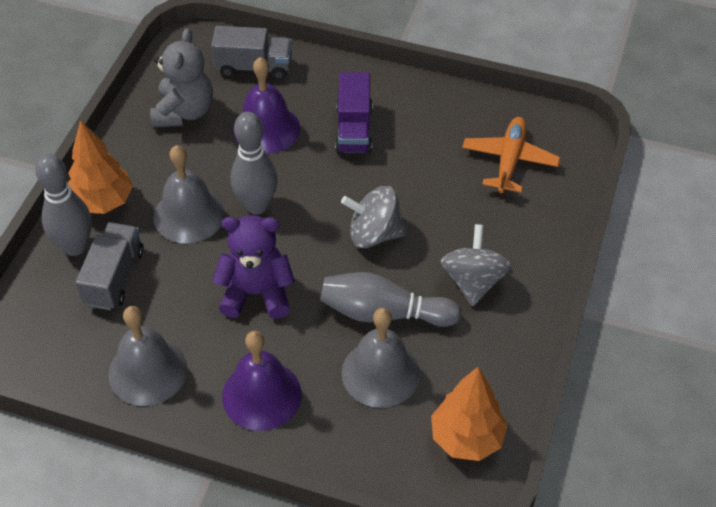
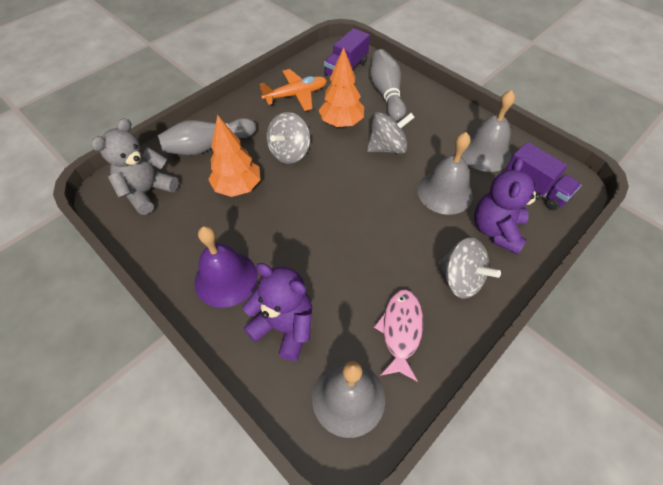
grey bowling pin: 3 -> 2
grey spinning top: 2 -> 3
grey truck: 2 -> 0
pink fish: 0 -> 1
purple bell: 2 -> 1
purple teddy bear: 1 -> 2
purple truck: 1 -> 2

